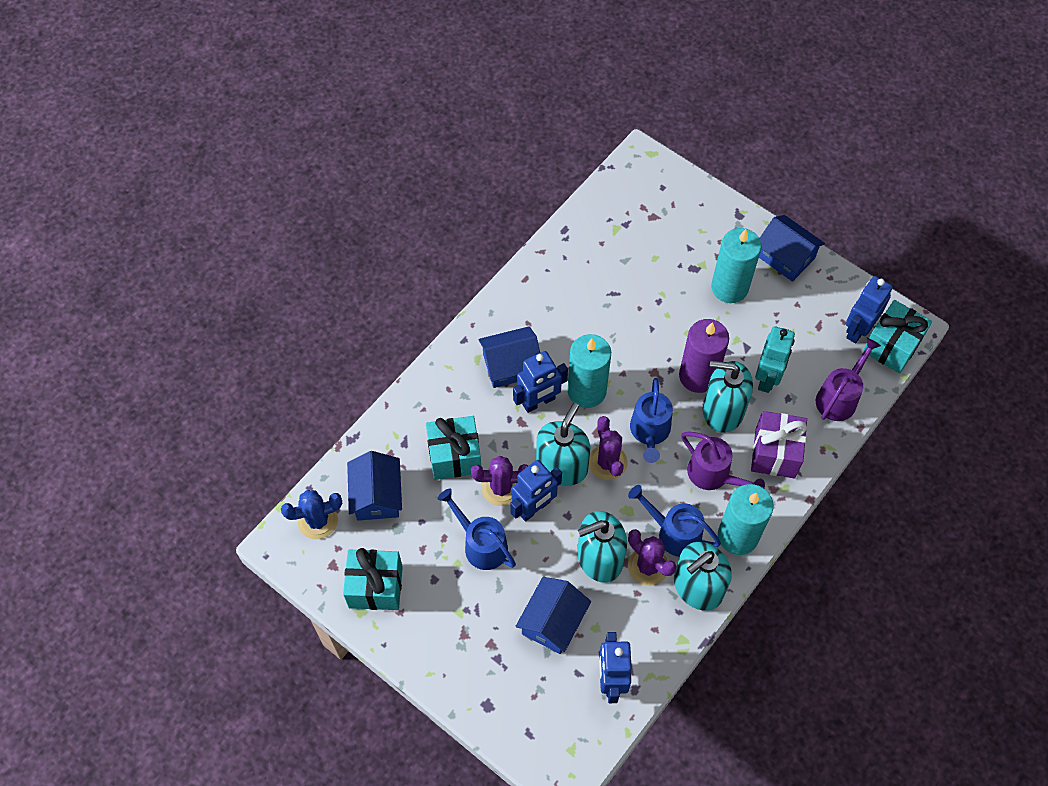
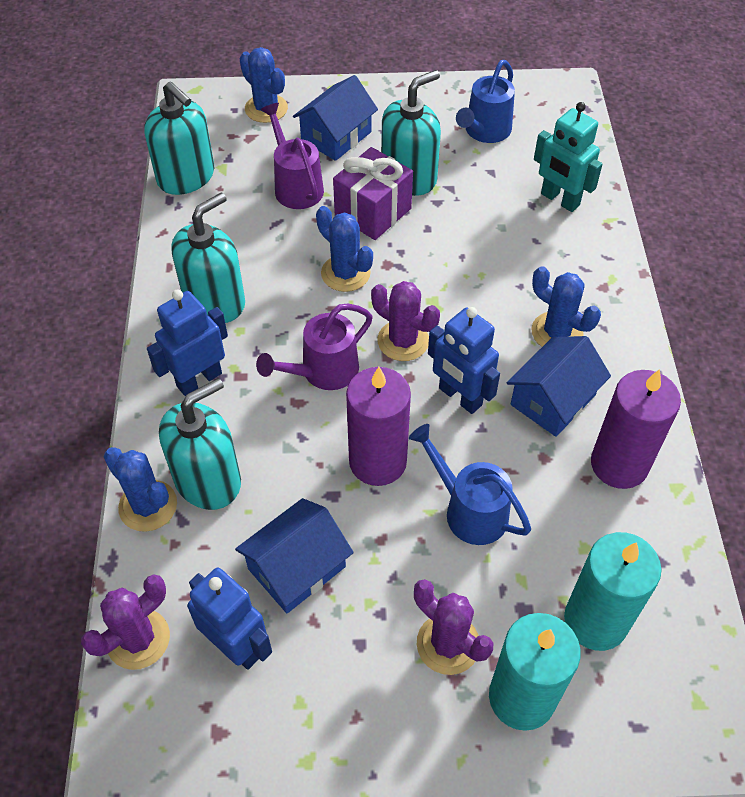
blue cactus: 1 -> 4
blue house: 4 -> 3
blue robot: 4 -> 3
blue watering can: 3 -> 2
purple candle: 1 -> 2
turquoise candle: 3 -> 2
turquoise gift: 3 -> 0

